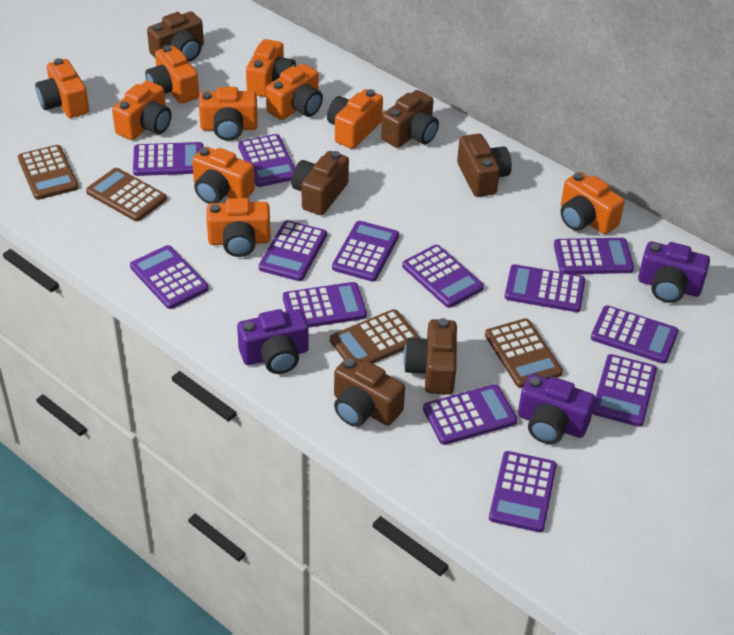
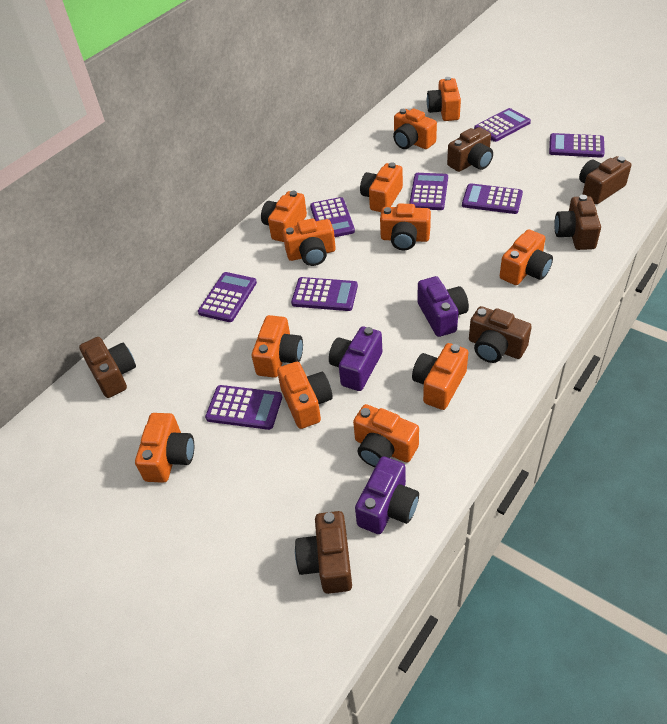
brown calculator: 4 -> 0
orange camera: 10 -> 12
purple calculator: 13 -> 8

